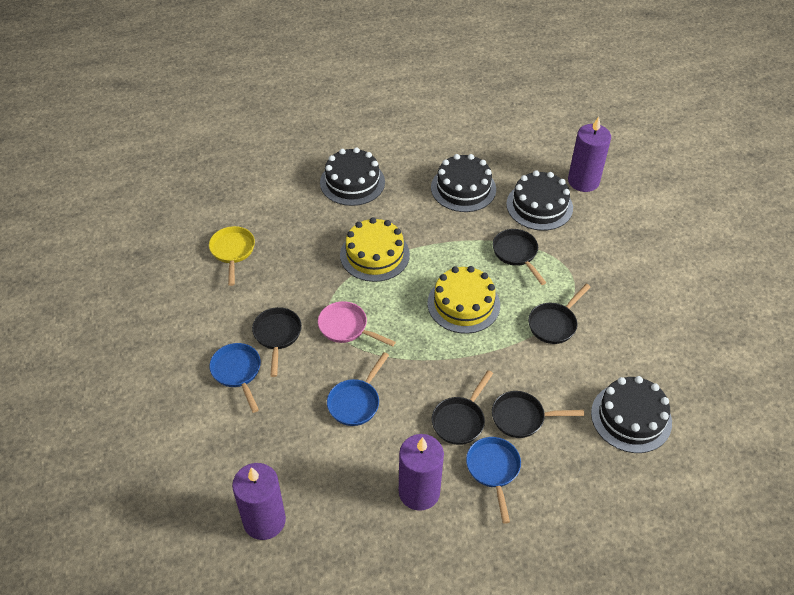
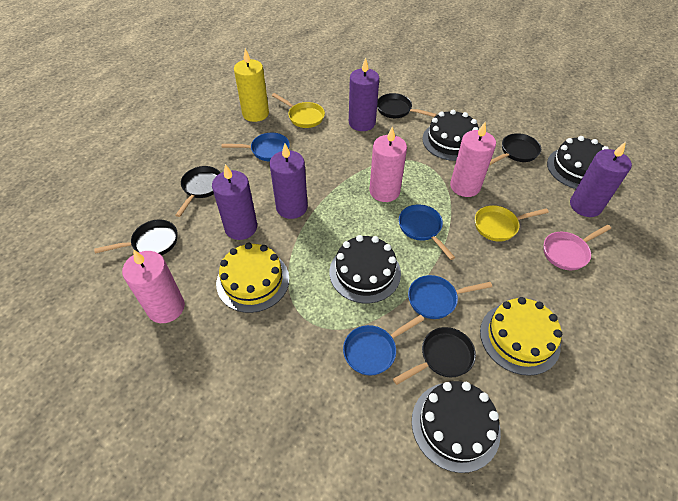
blue pan: 3 -> 4
pink candle: 0 -> 3
purple candle: 3 -> 4
yellow candle: 0 -> 1
yellow pan: 1 -> 2

